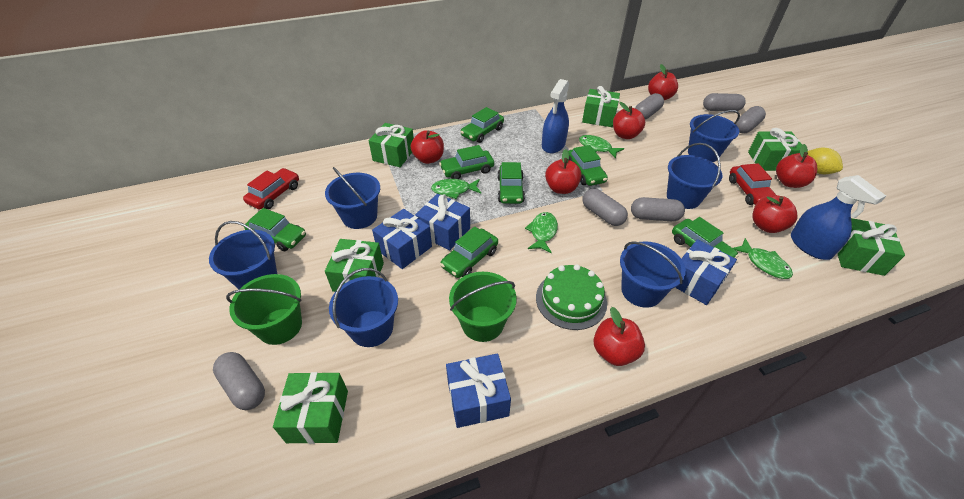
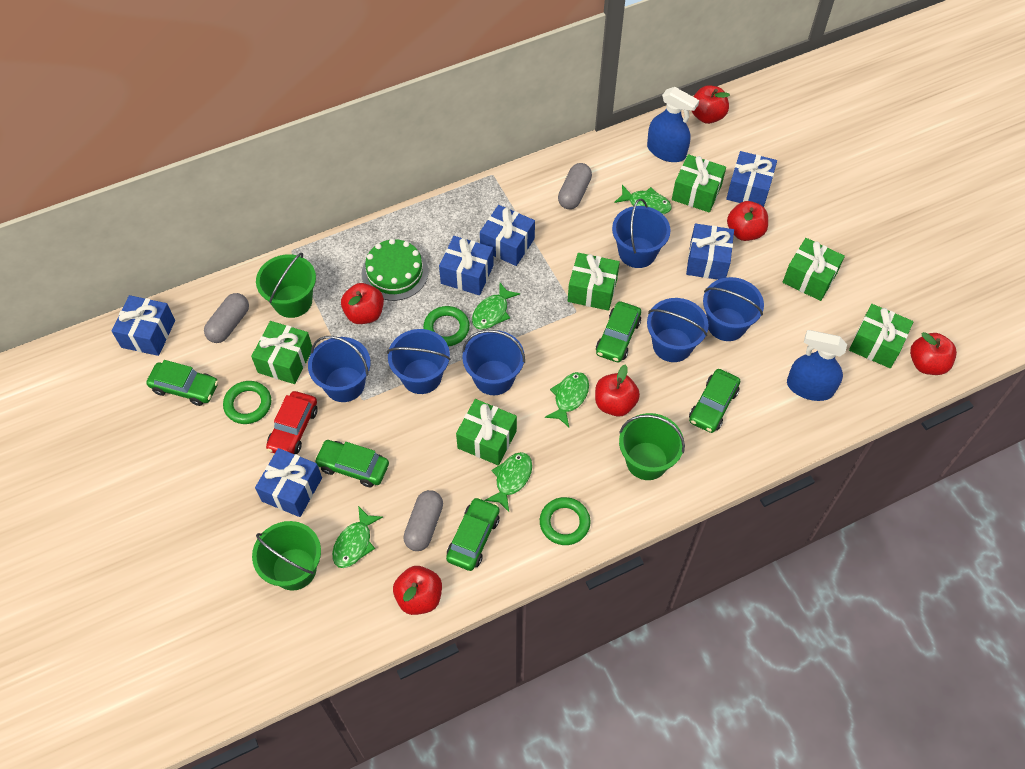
blue gift: 4 -> 6
green bucket: 2 -> 3
green car: 7 -> 5
green fish: 4 -> 5
green ring: 0 -> 3
grey capsule: 6 -> 3
red apple: 7 -> 6
red car: 2 -> 1
yellow lemon: 1 -> 0

